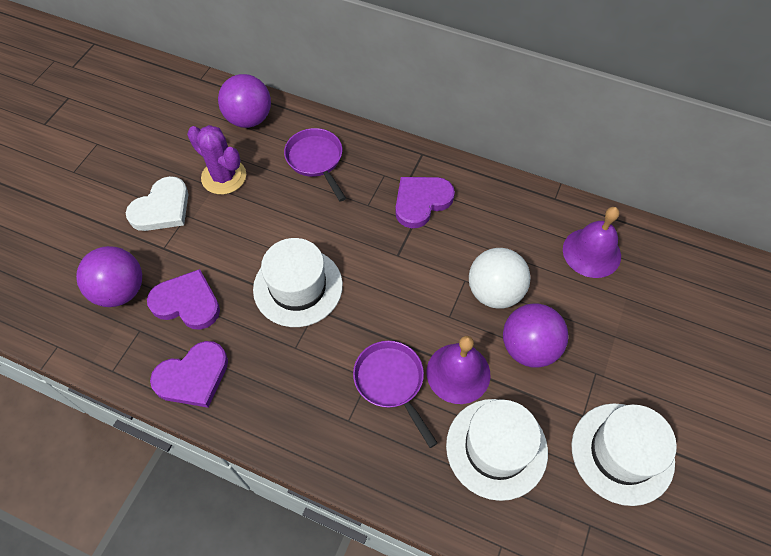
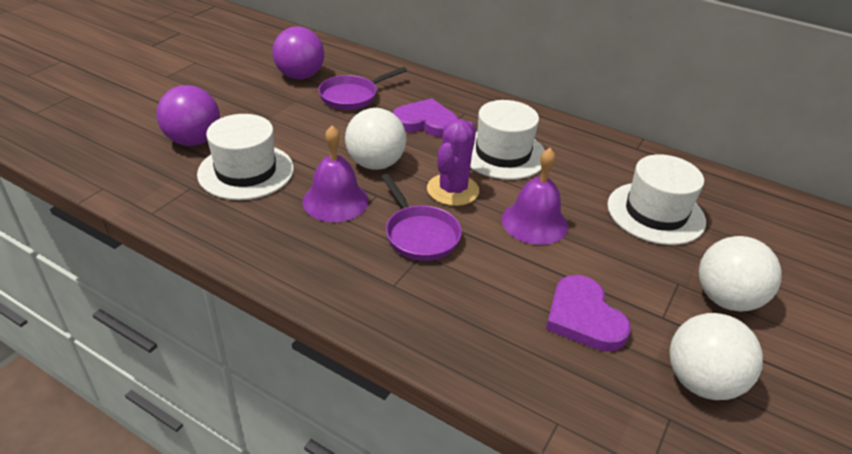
purple ball: 3 -> 2
purple heart: 3 -> 2
white ball: 1 -> 3
white heart: 1 -> 0

